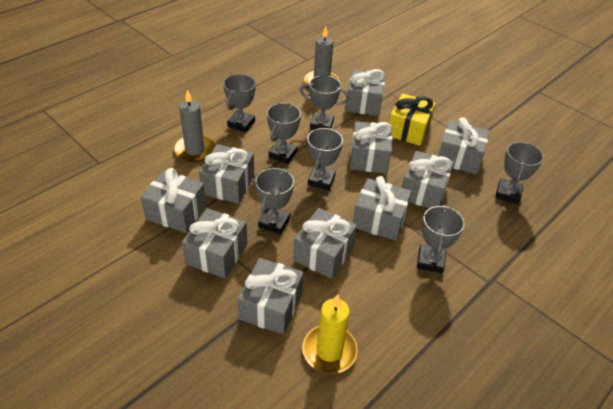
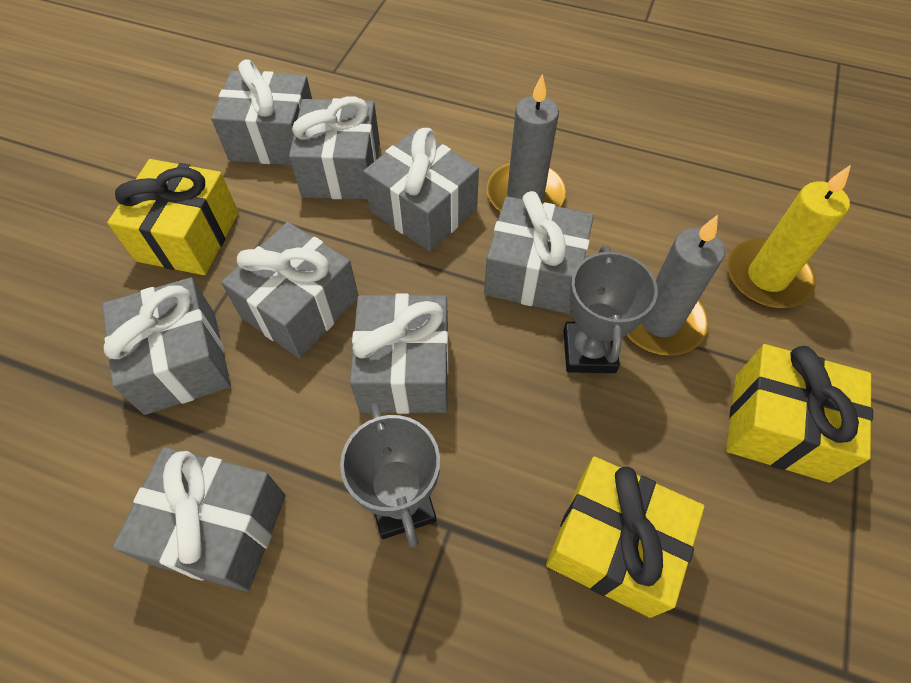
grey gift: 10 -> 8
grey trophy: 7 -> 2
yellow gift: 1 -> 3

